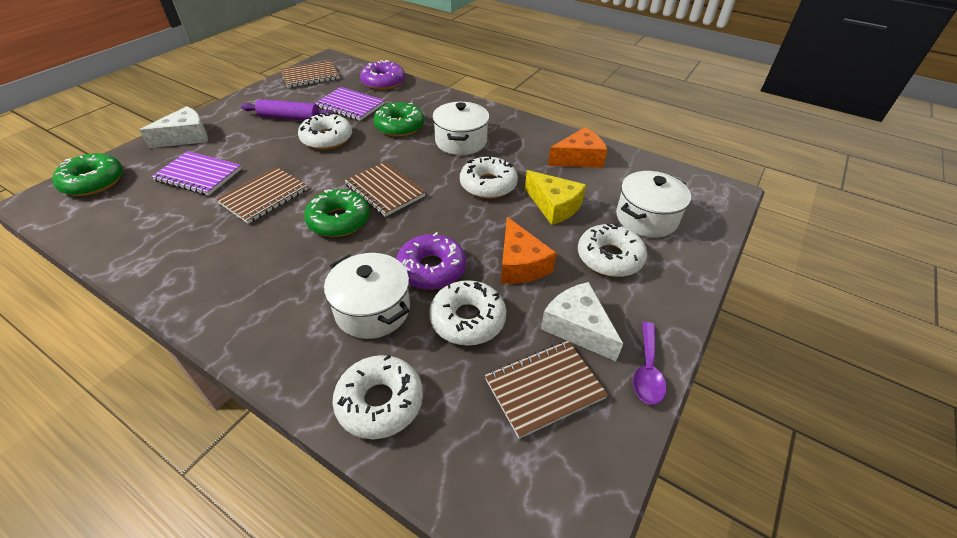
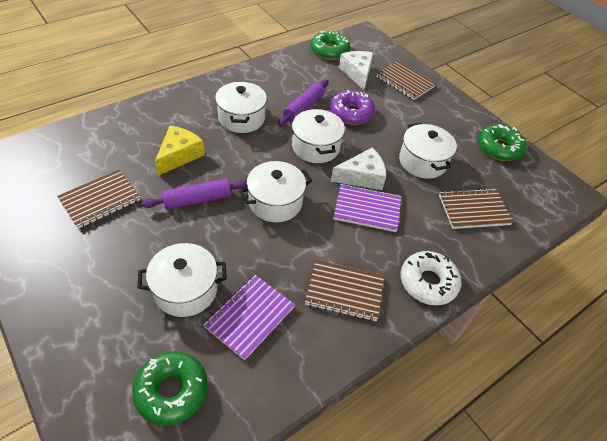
orange cheese: 2 -> 0
purple donut: 2 -> 1
purple rolling pin: 1 -> 2
purple spoon: 1 -> 0
white donut: 5 -> 1
white pot: 3 -> 5

